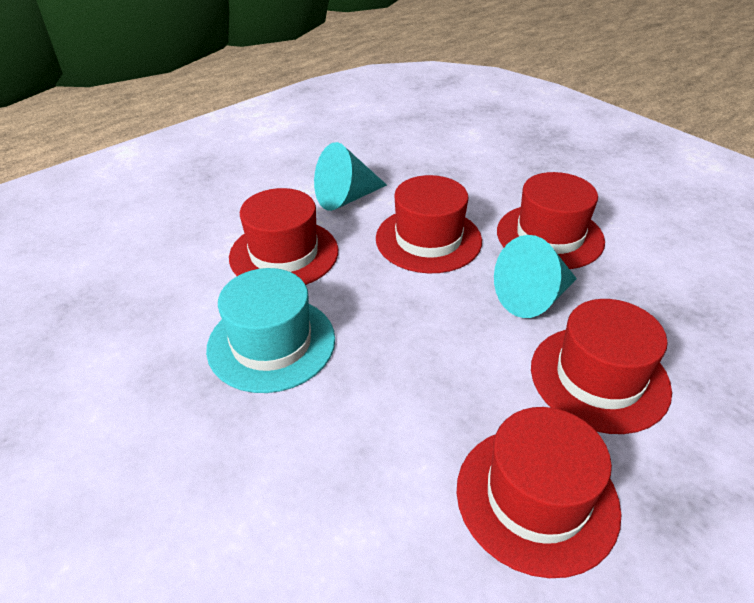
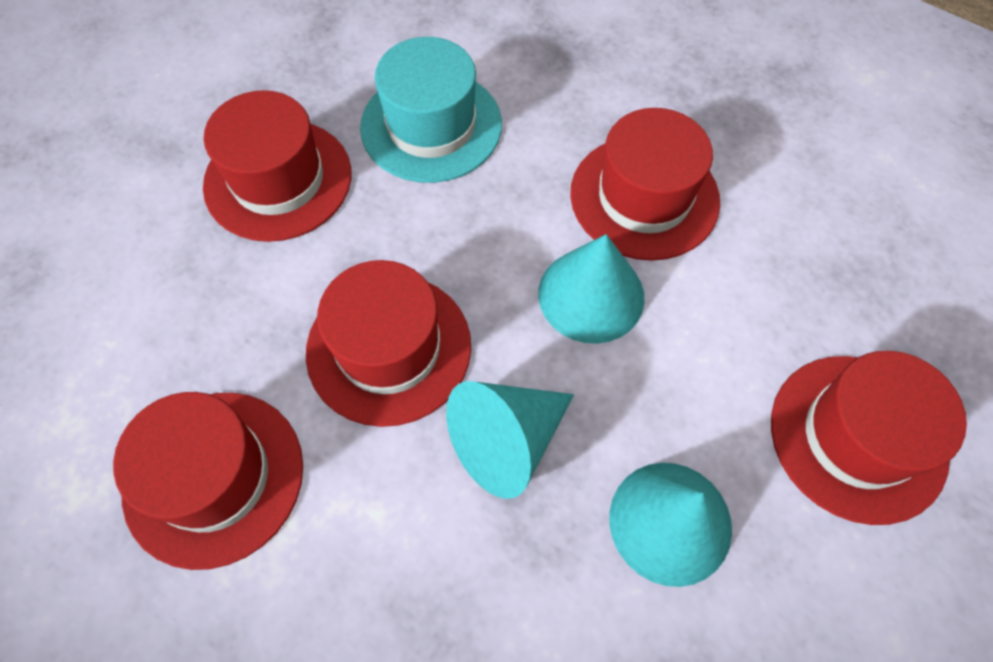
turquoise cone: 2 -> 3

